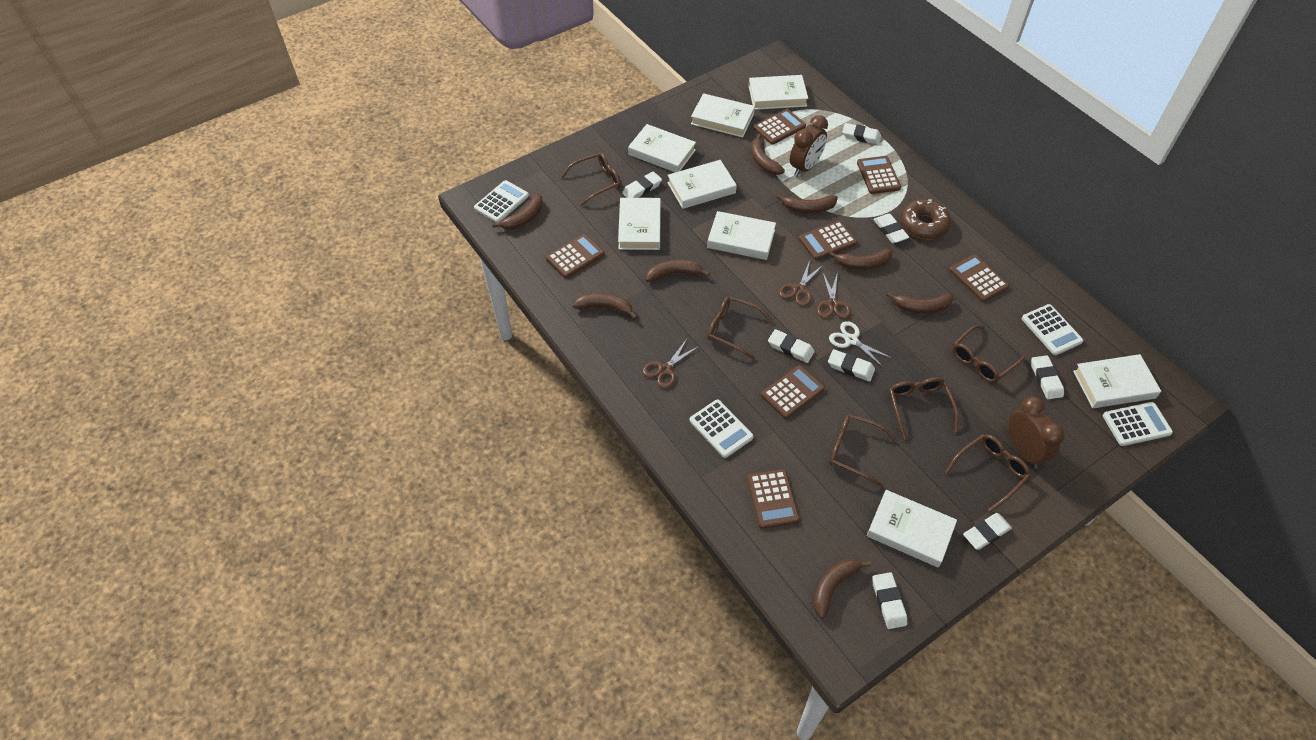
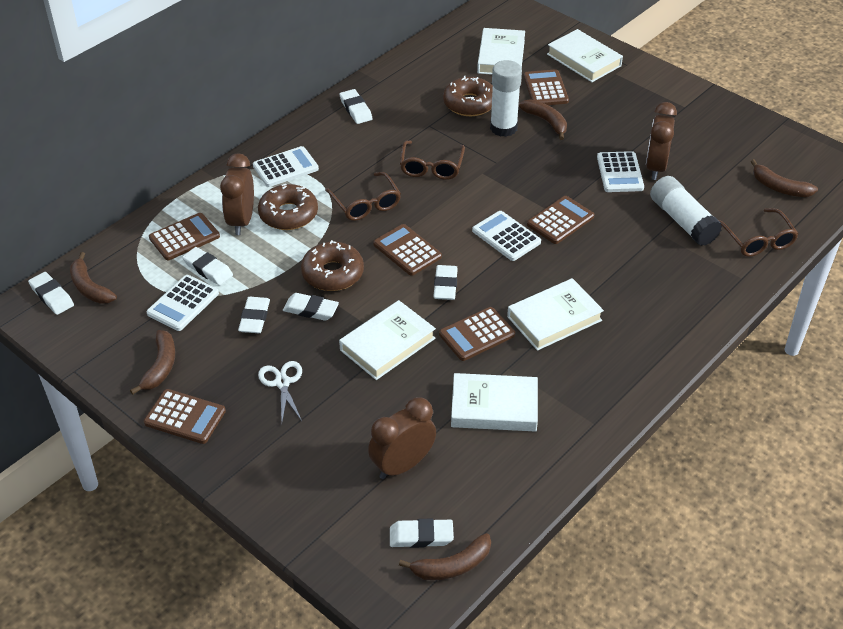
brown banana: 8 -> 5
brown calculator: 7 -> 6
brown clock: 2 -> 3
brown donut: 1 -> 3
brown glasses: 6 -> 3
brown scissors: 3 -> 0
white book: 8 -> 5
white eraser: 8 -> 7
white glue stick: 0 -> 2

